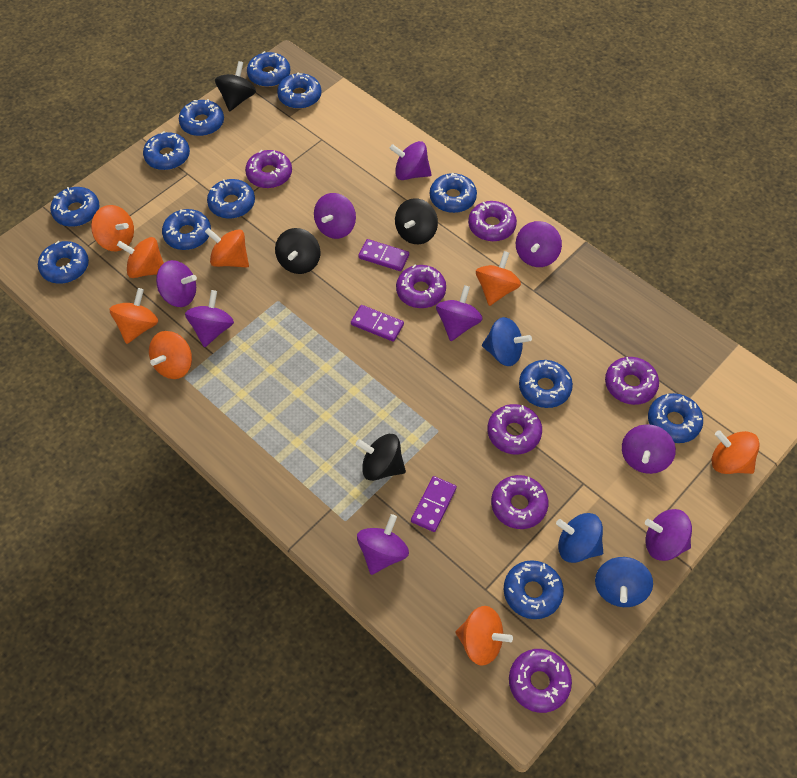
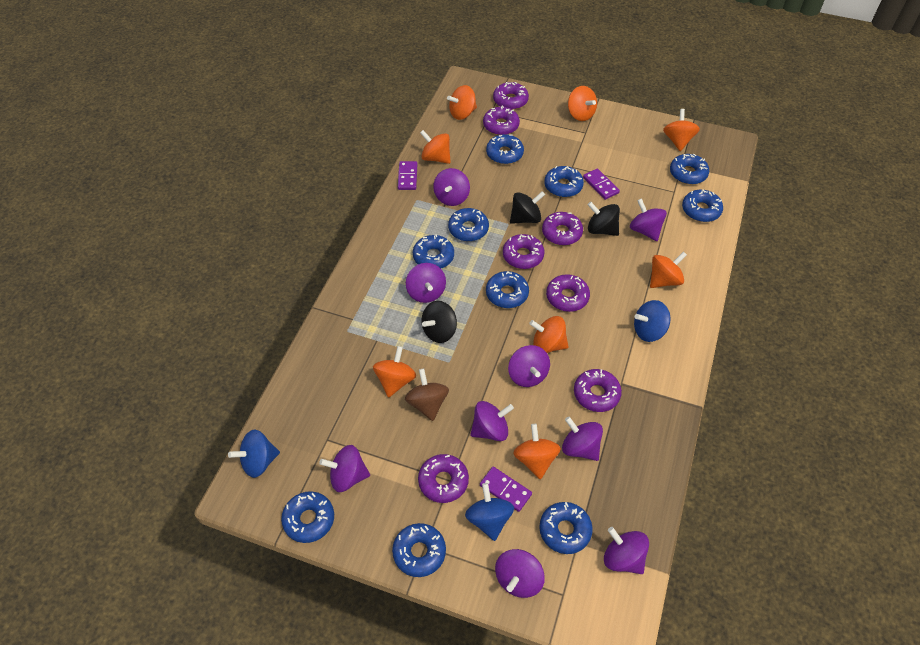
black spinning top: 4 -> 3
blue donut: 12 -> 10
brown spinning top: 0 -> 1

